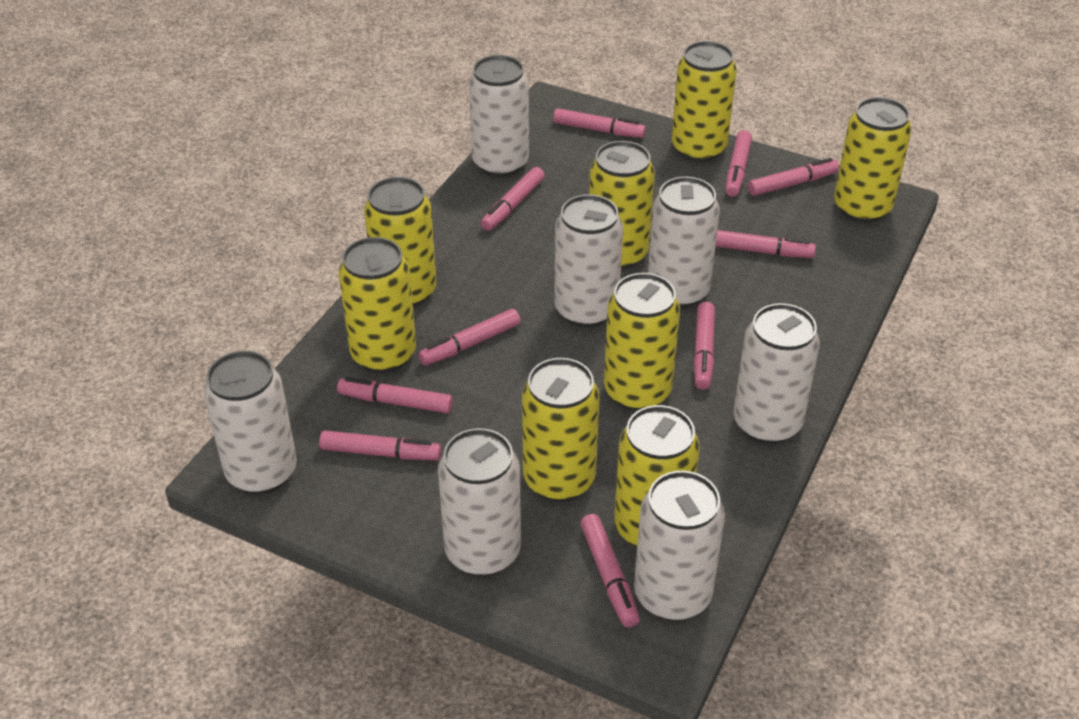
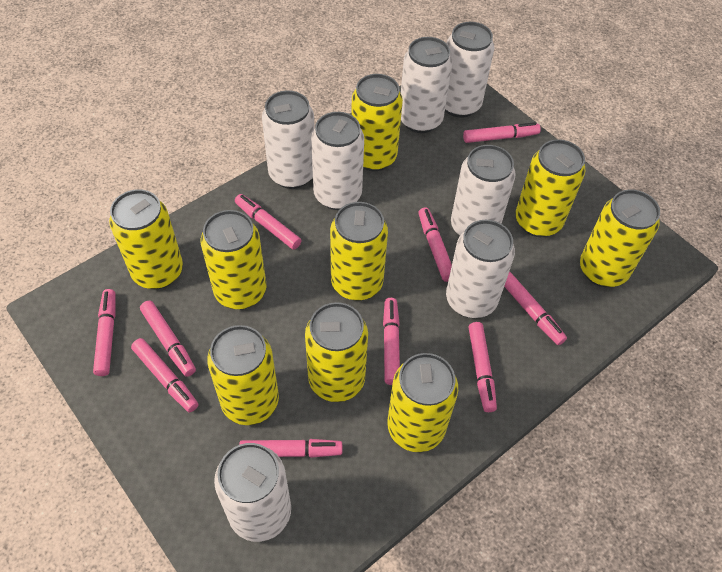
yellow can: 8 -> 9

